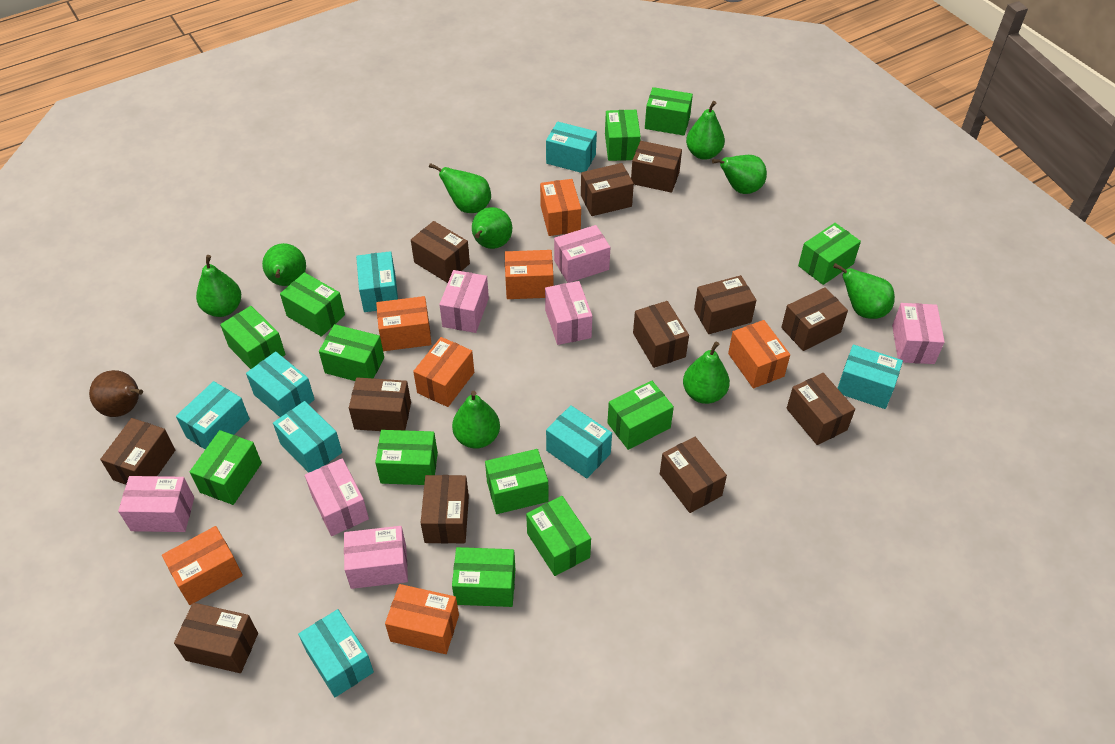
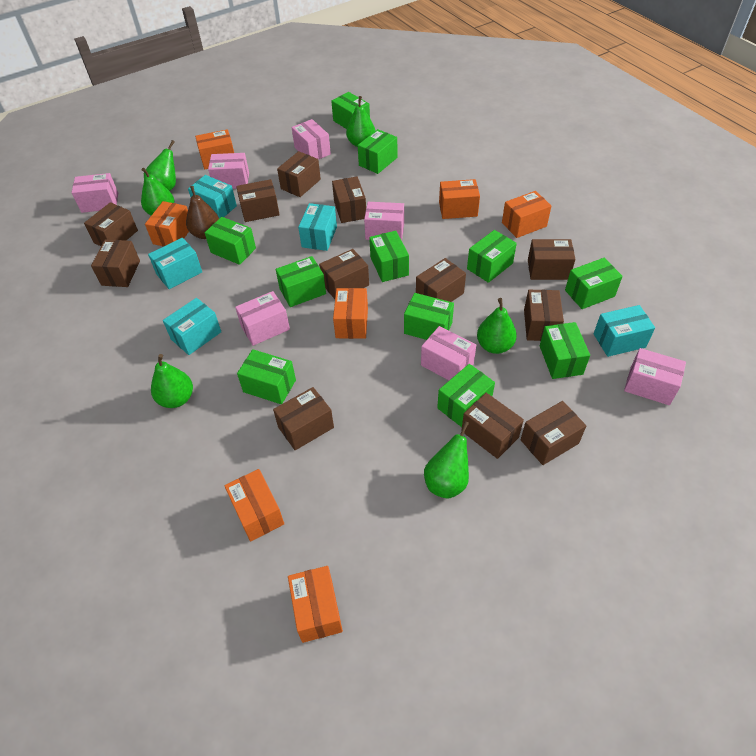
green box: 12 -> 11
green pear: 9 -> 6
turquoise box: 8 -> 5

